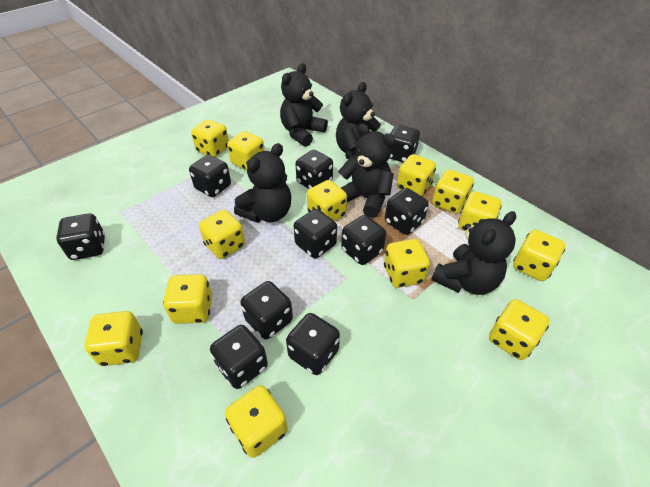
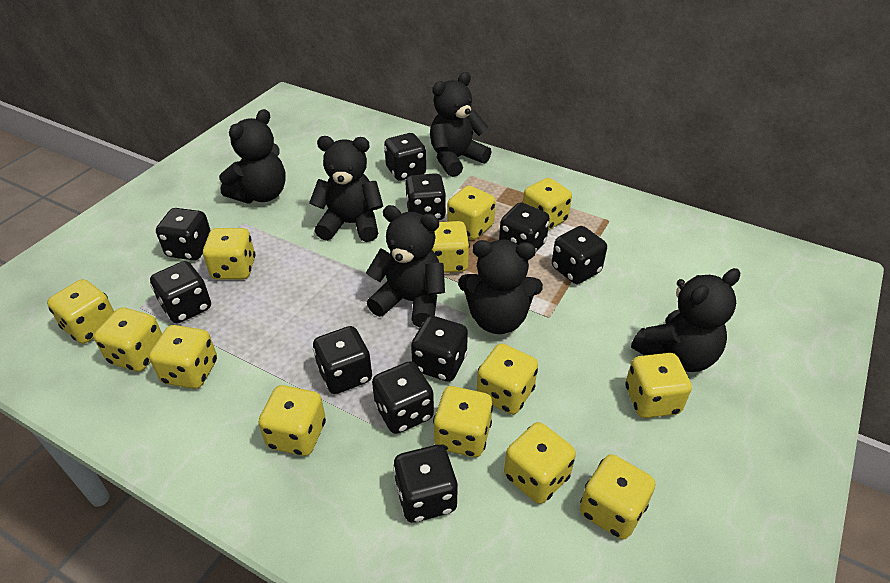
black teddy bear: 5 -> 6

